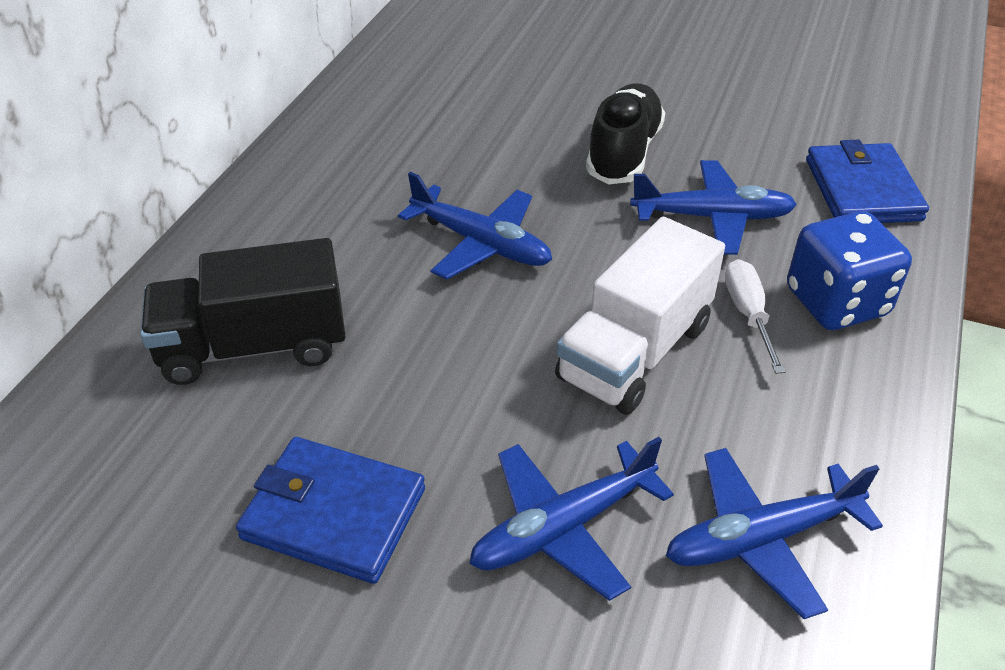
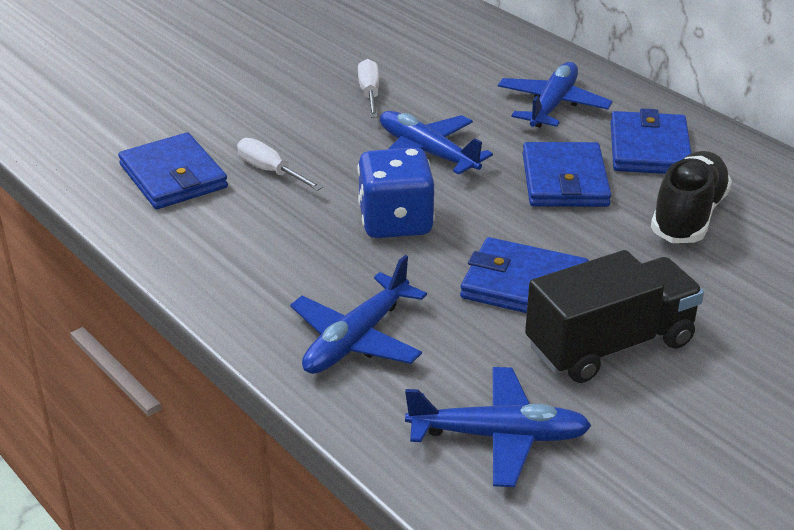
blue wallet: 2 -> 4
white screwdriver: 1 -> 2
white truck: 1 -> 0

